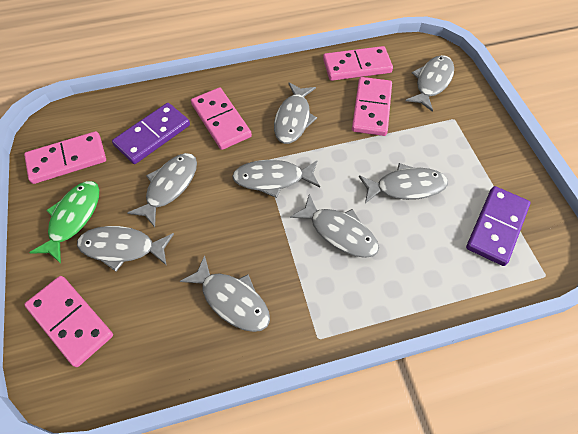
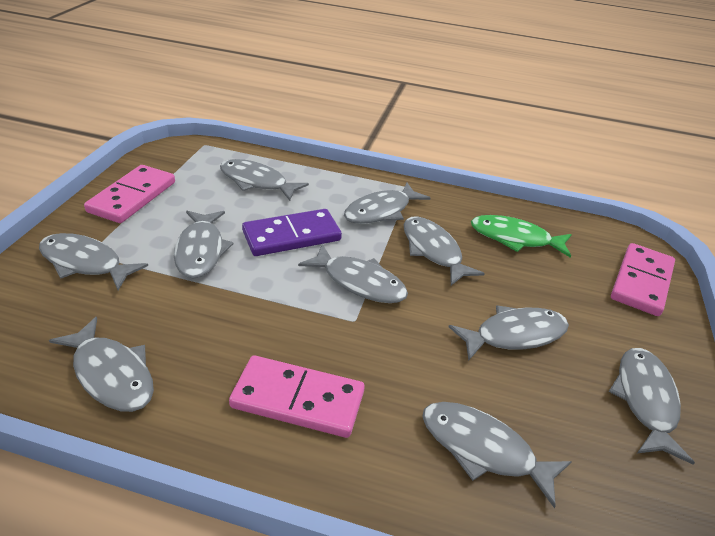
grey fish: 8 -> 10
pink domino: 5 -> 3
purple domino: 2 -> 1

